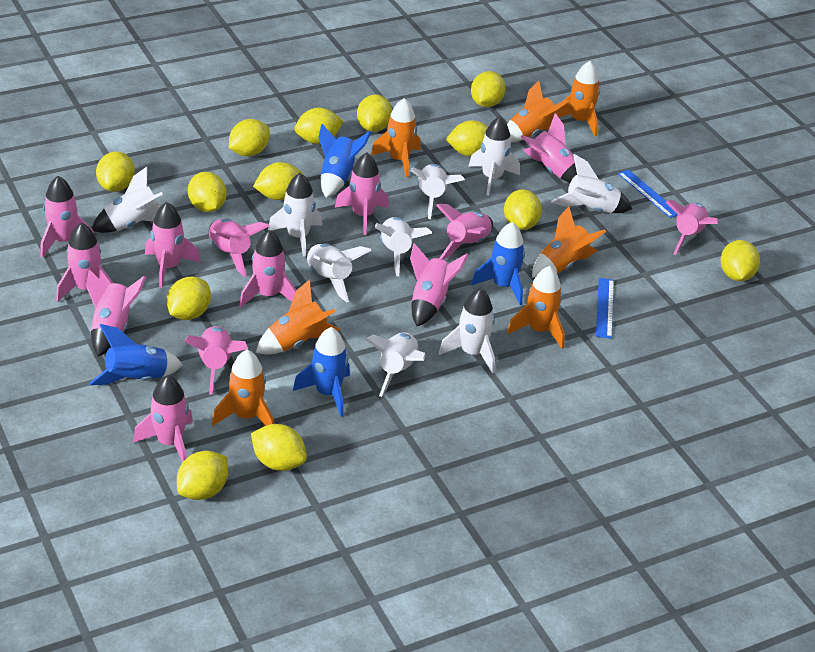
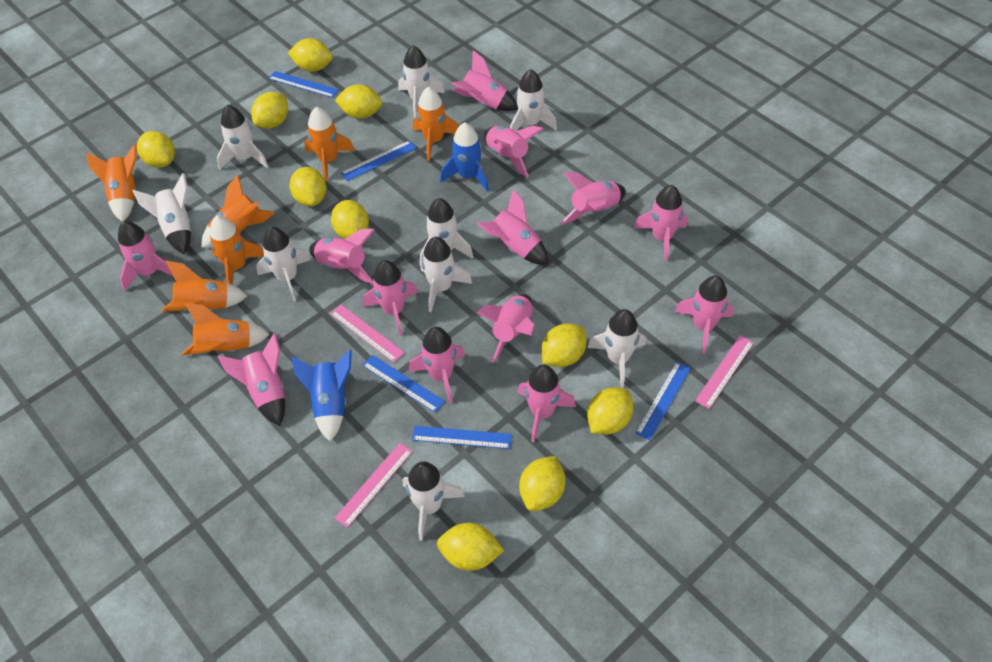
blue rocket: 4 -> 2
blue ruler: 2 -> 5
pink ruler: 0 -> 3
yellow lemon: 13 -> 10

